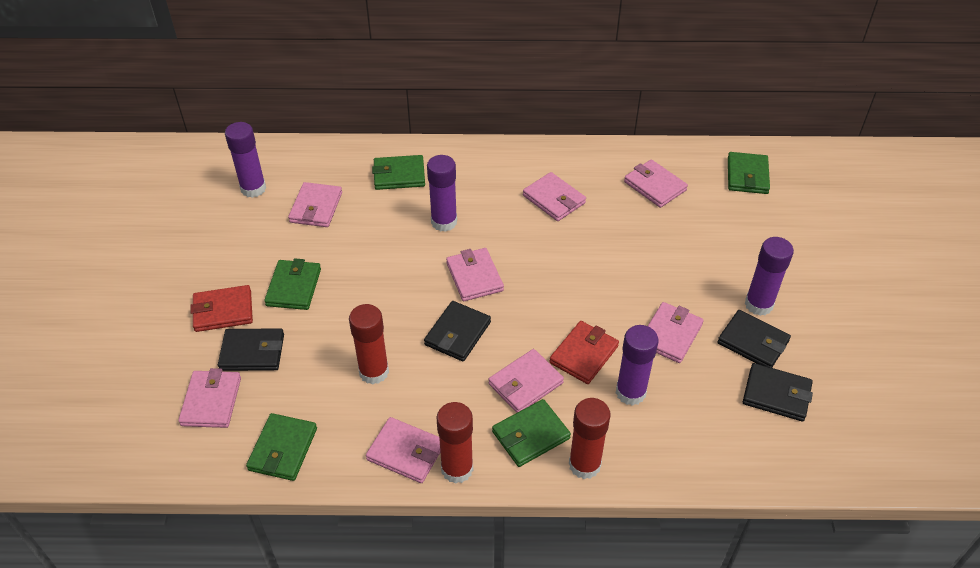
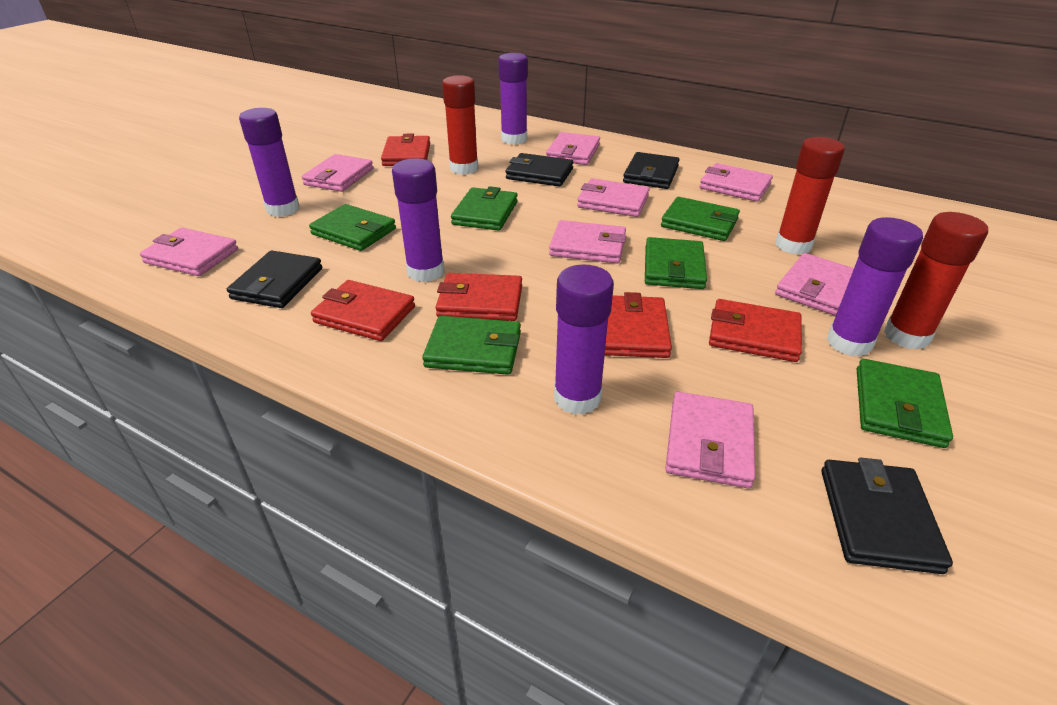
green wallet: 5 -> 6
purple glue stick: 4 -> 5
red wallet: 2 -> 5

